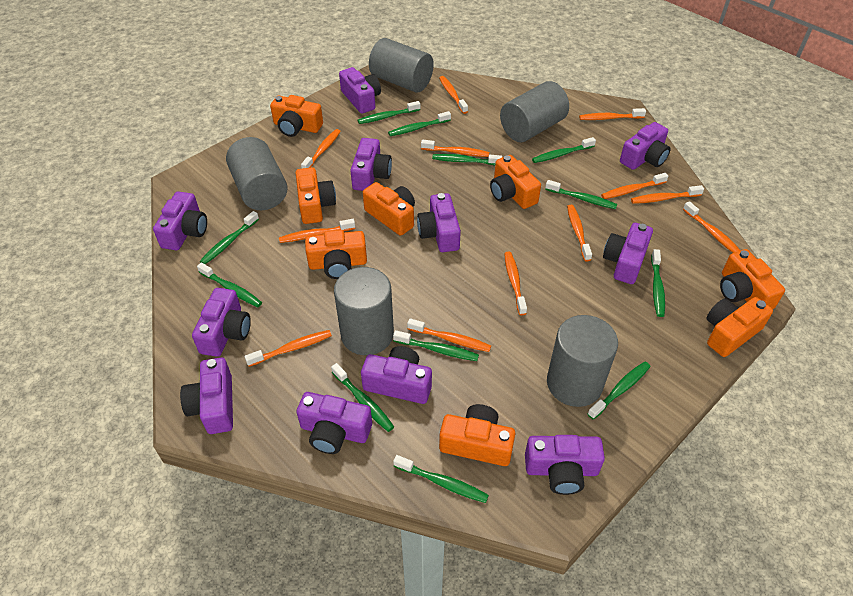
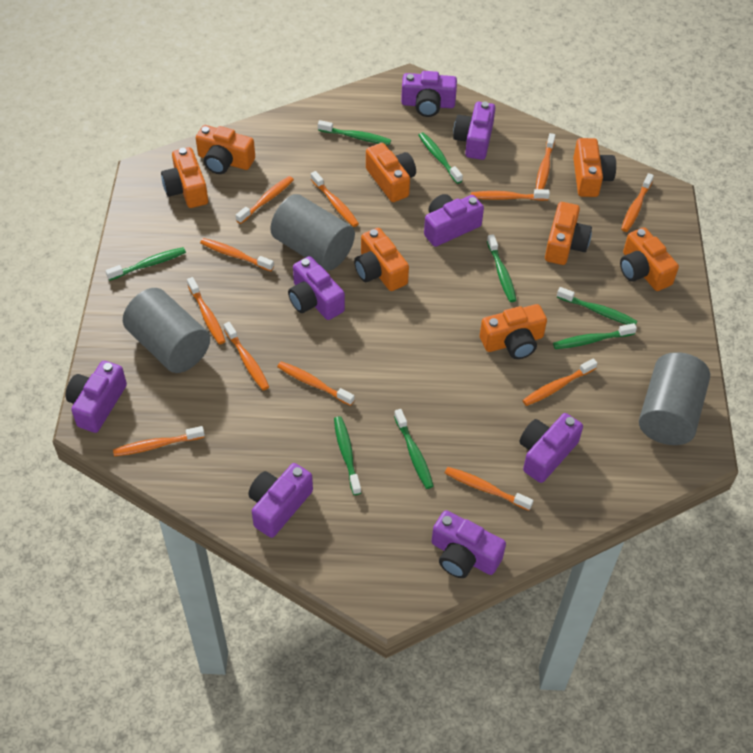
green toothbrush: 12 -> 8
grey cylinder: 5 -> 3
purple camera: 11 -> 8

